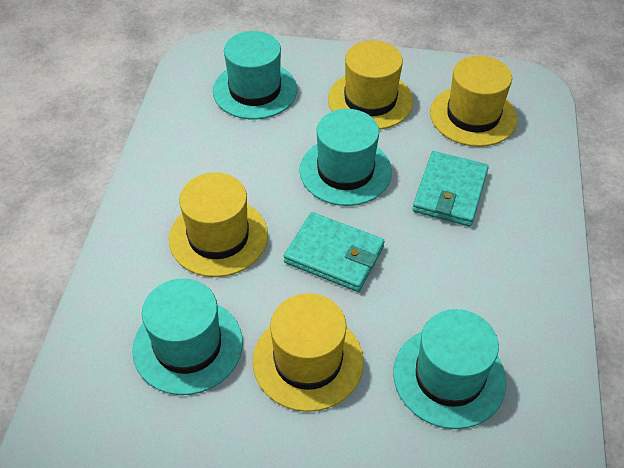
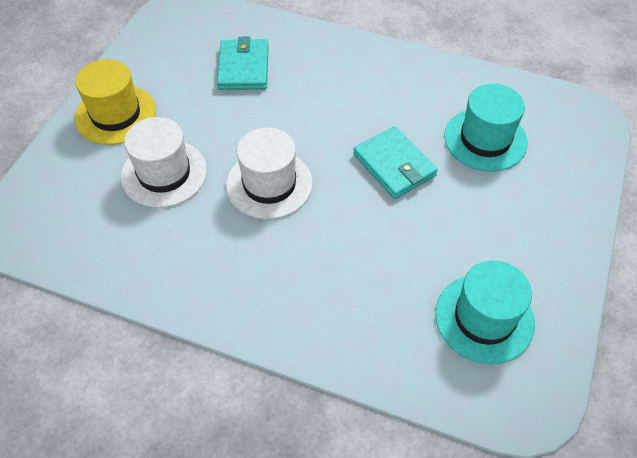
turquoise hat: 4 -> 2
white hat: 0 -> 2
yellow hat: 4 -> 1

